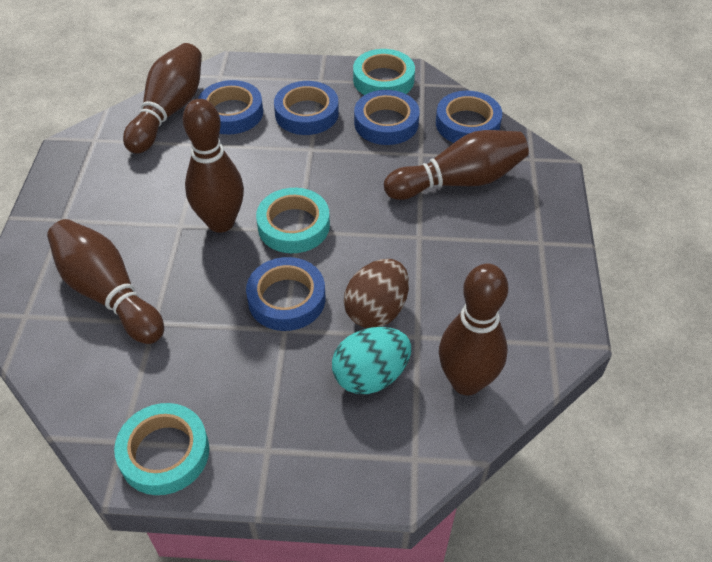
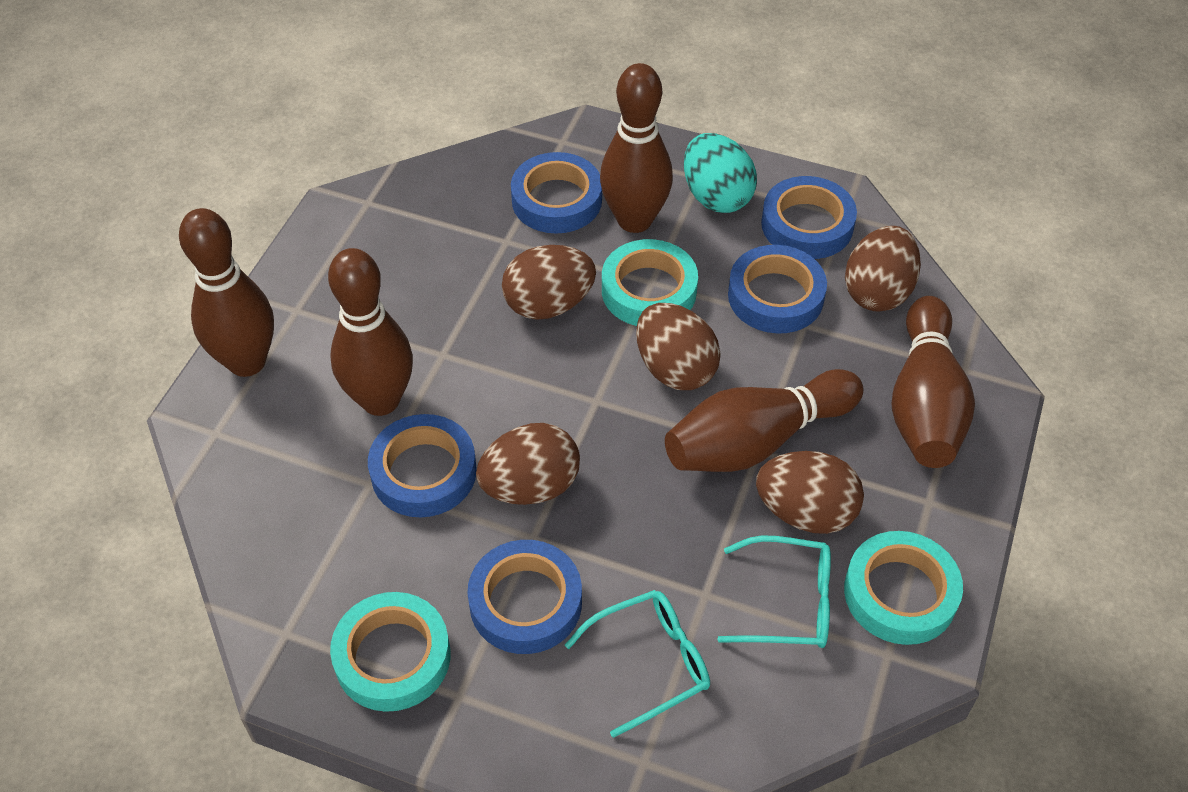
brown egg: 1 -> 5
turquoise glasses: 0 -> 2

